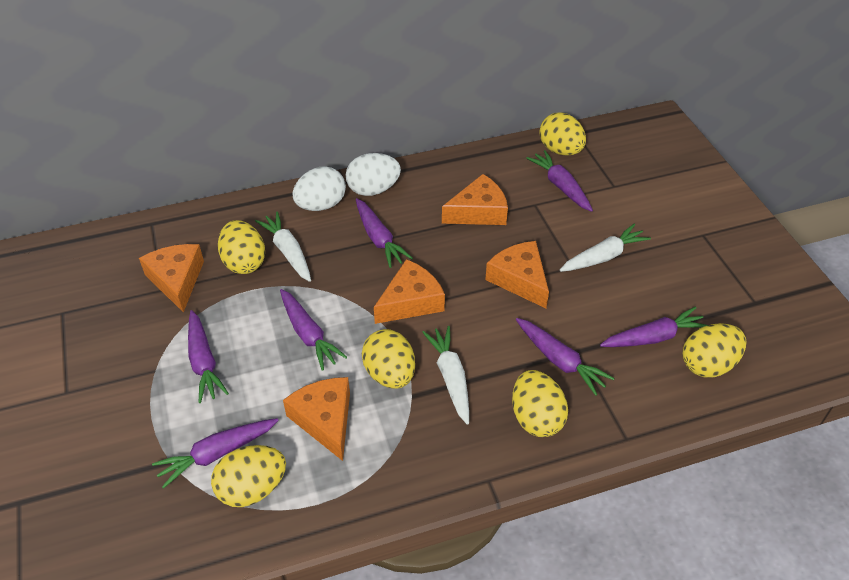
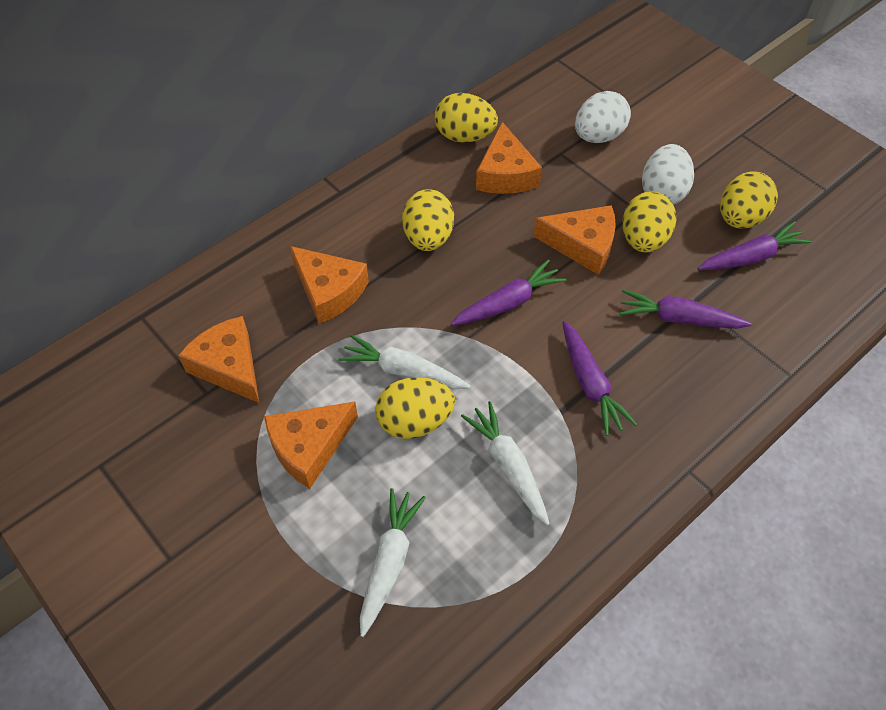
purple carrot: 7 -> 4
yellow egg: 6 -> 5

